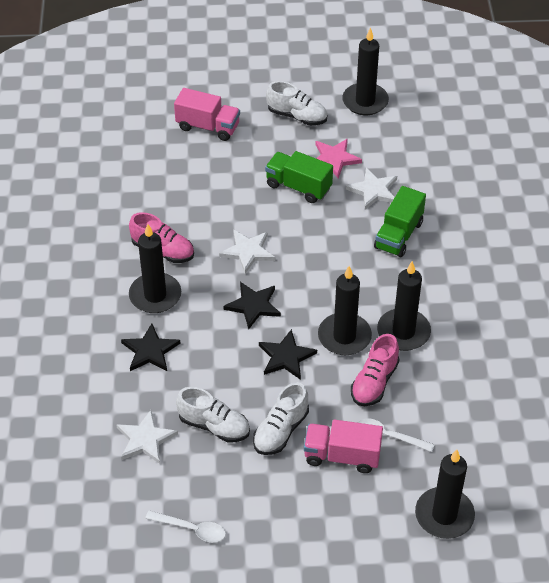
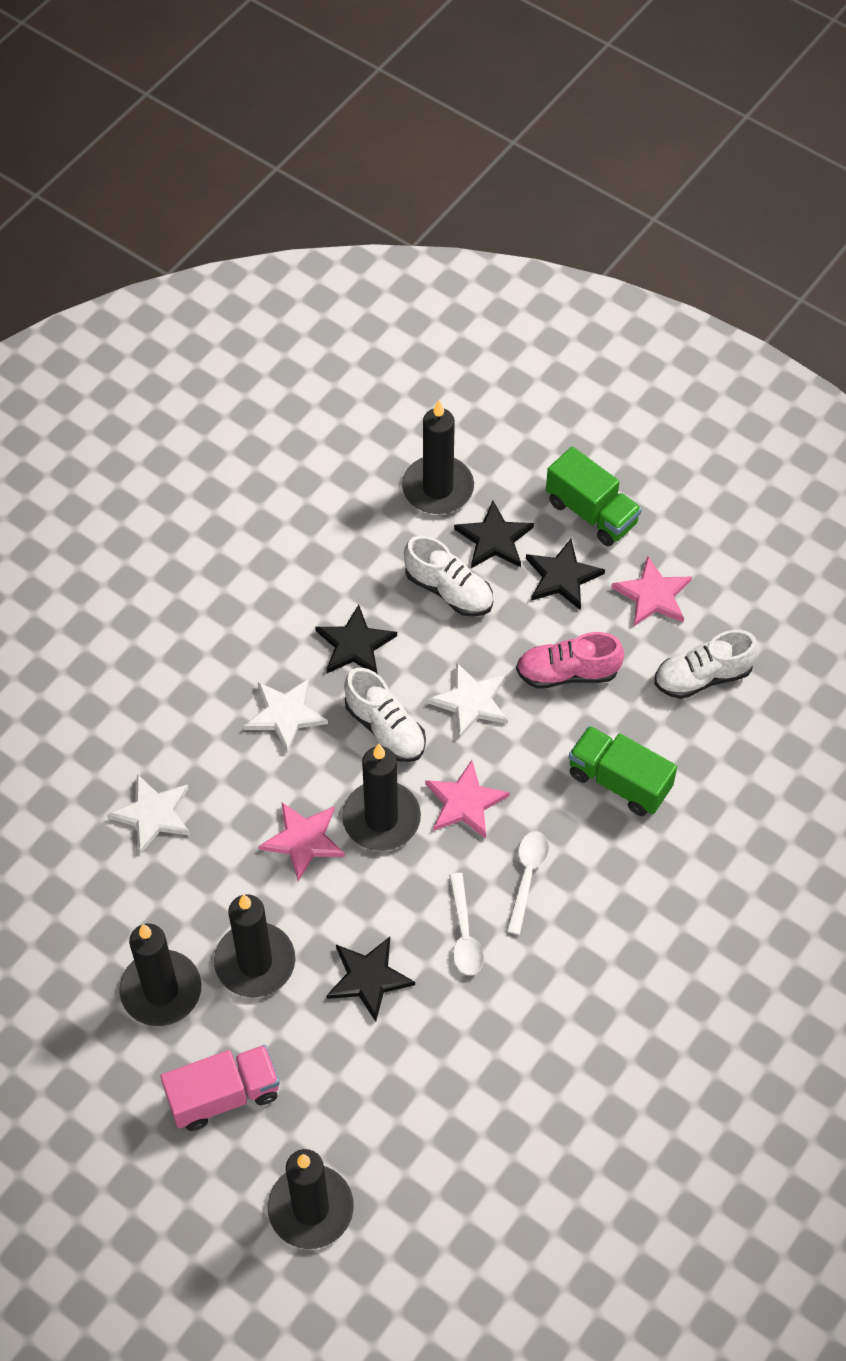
black star: 3 -> 4
pink shoe: 2 -> 1
pink star: 1 -> 3
pink truck: 2 -> 1

